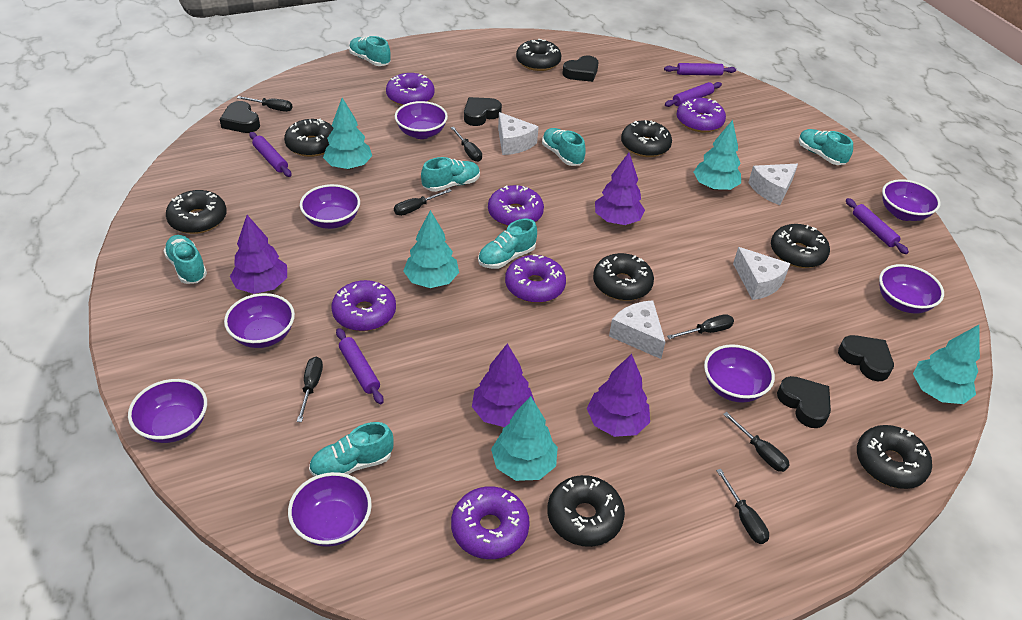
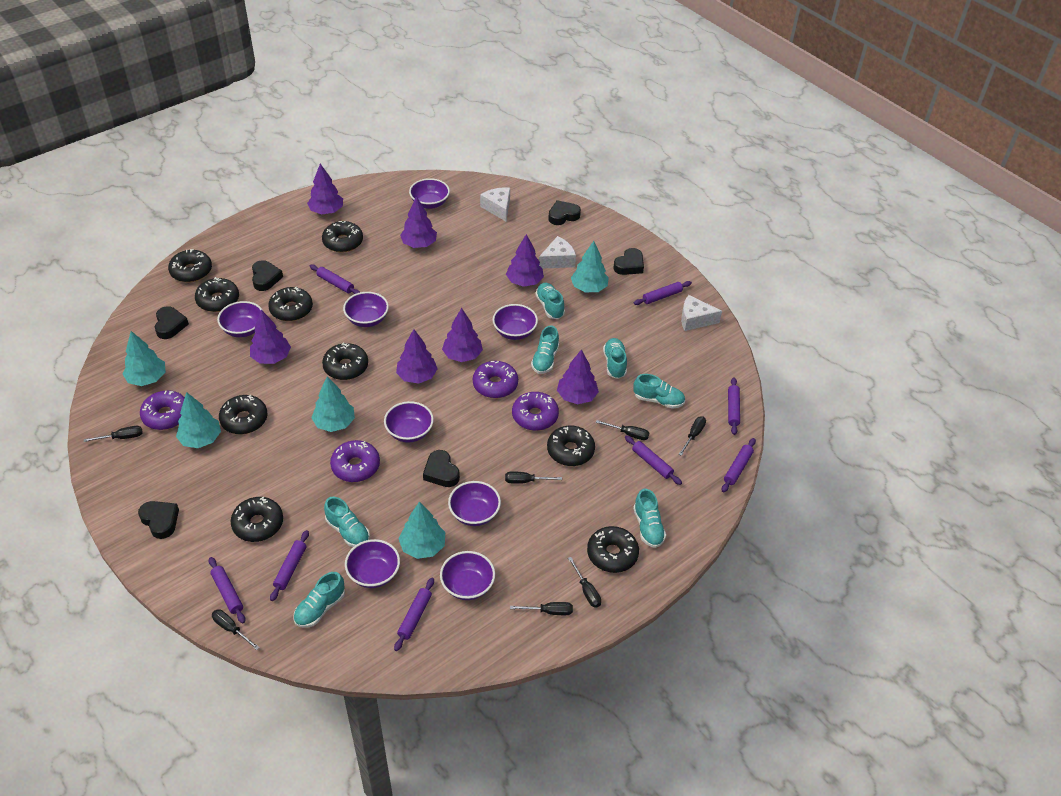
black donut: 8 -> 9
black heart: 5 -> 6
purple donut: 6 -> 4
purple rolling pin: 5 -> 8
purple tree: 4 -> 7
white cheese: 4 -> 3

